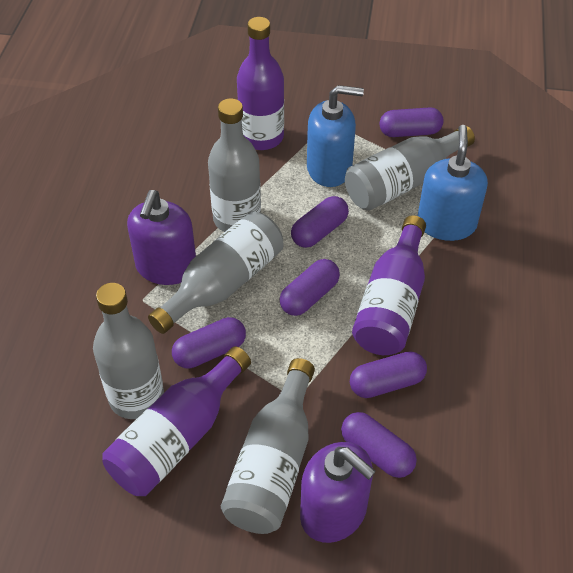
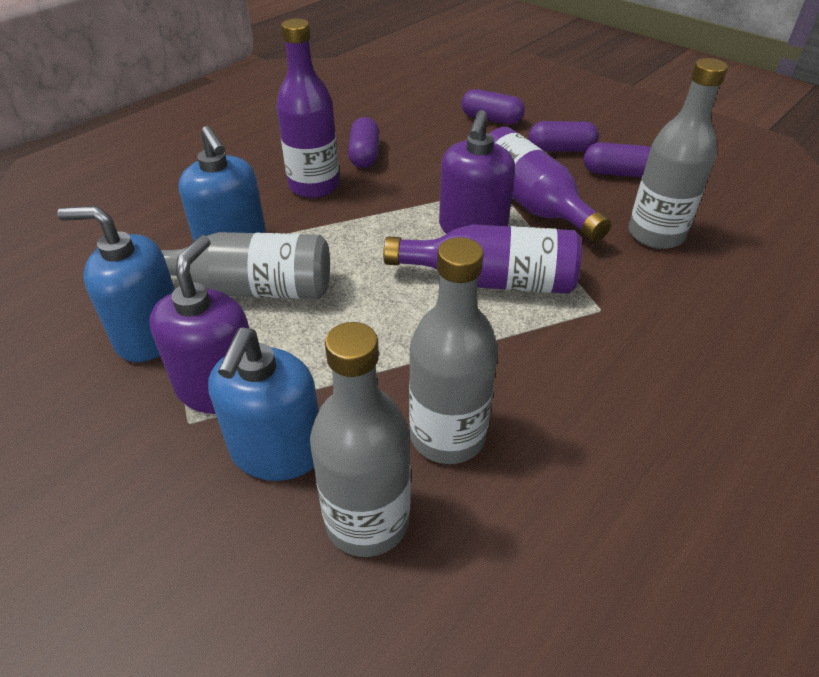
blue soap dispenser: 2 -> 3
grey bottle: 5 -> 4
purple capsule: 6 -> 4

